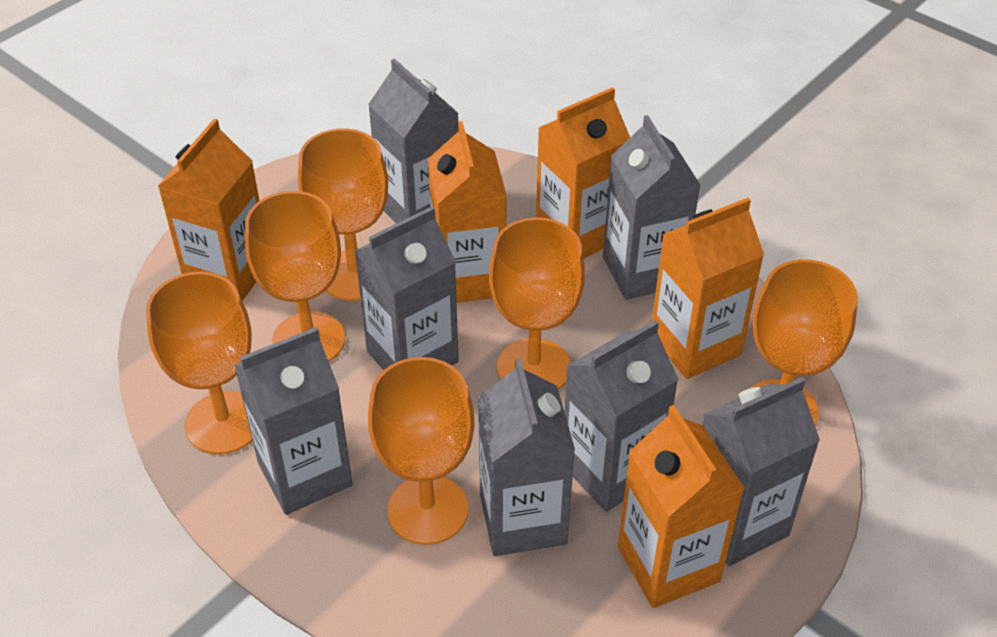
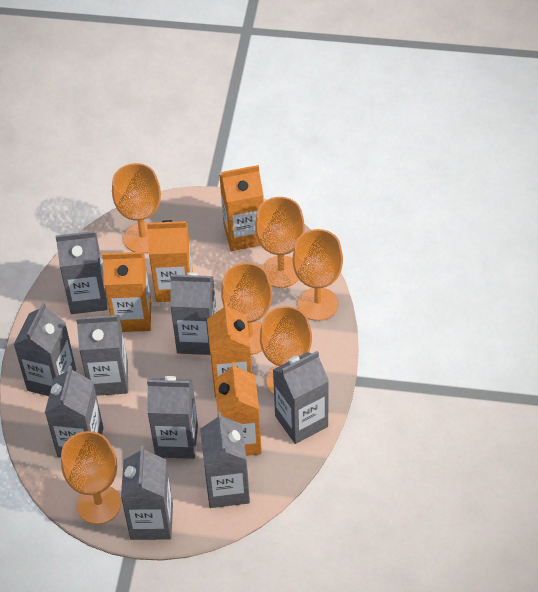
grey carton: 7 -> 9

